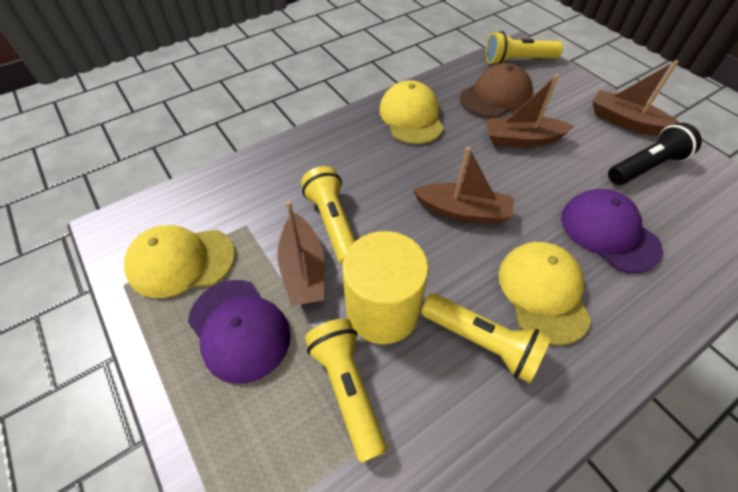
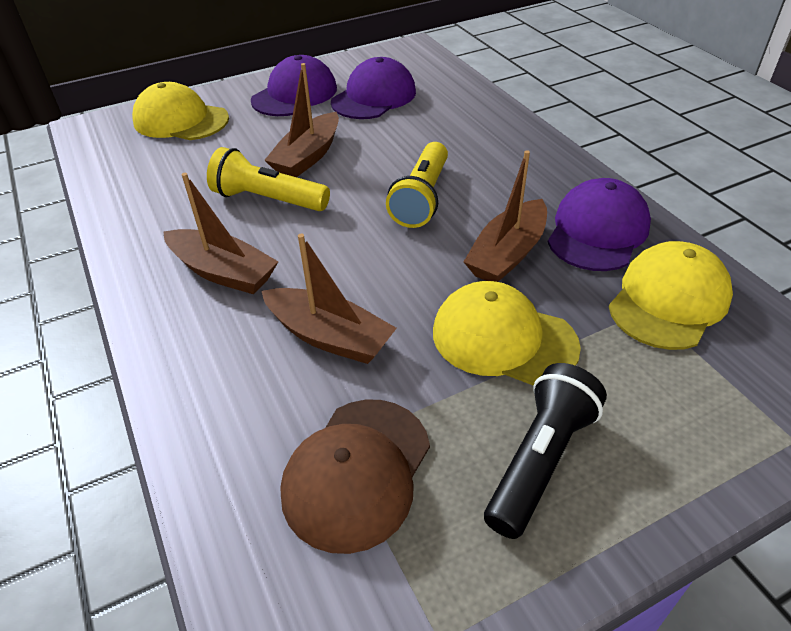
purple cap: 2 -> 3
yellow cylinder: 1 -> 0
yellow flashlight: 4 -> 2

